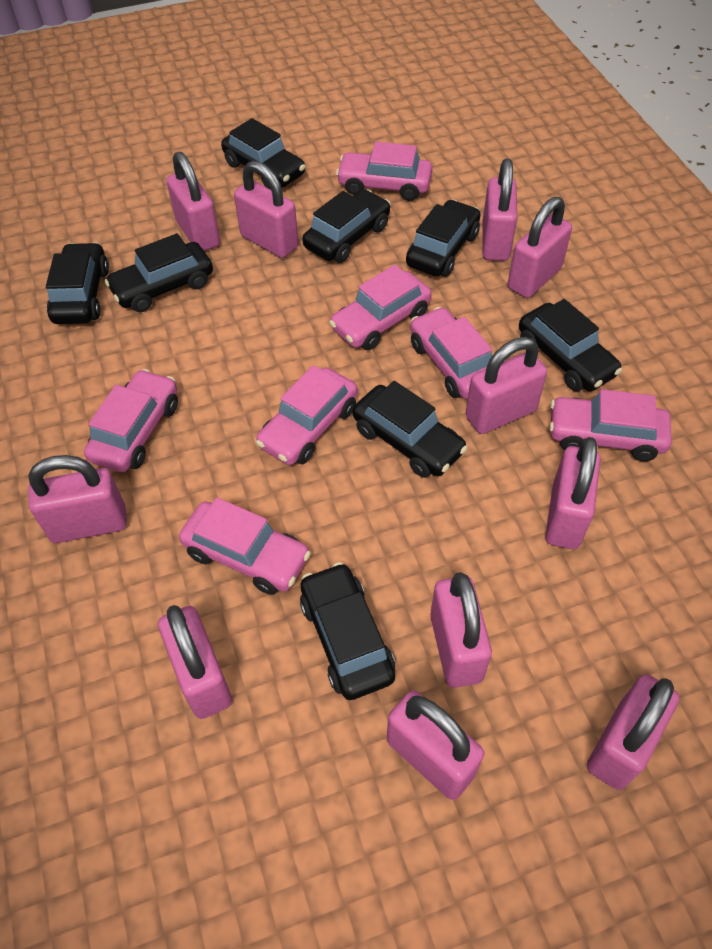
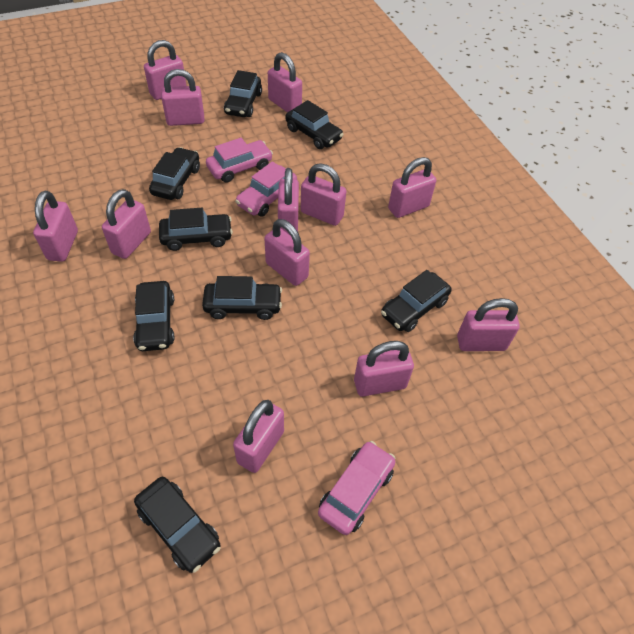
pink car: 7 -> 3
pink padlock: 11 -> 12

